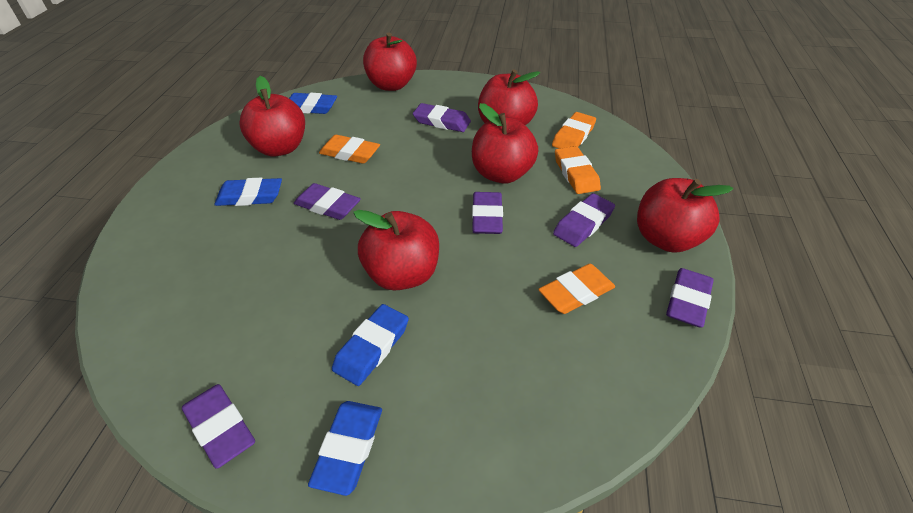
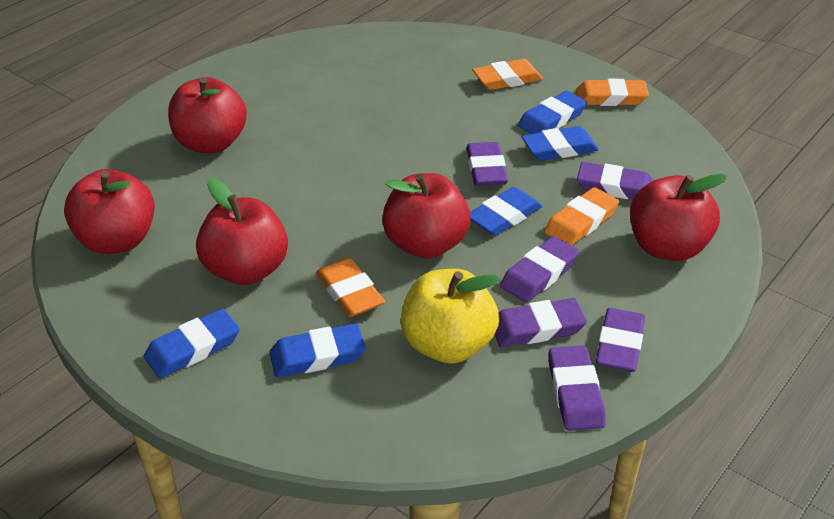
blue eraser: 4 -> 5
red apple: 6 -> 5
yellow apple: 0 -> 1

